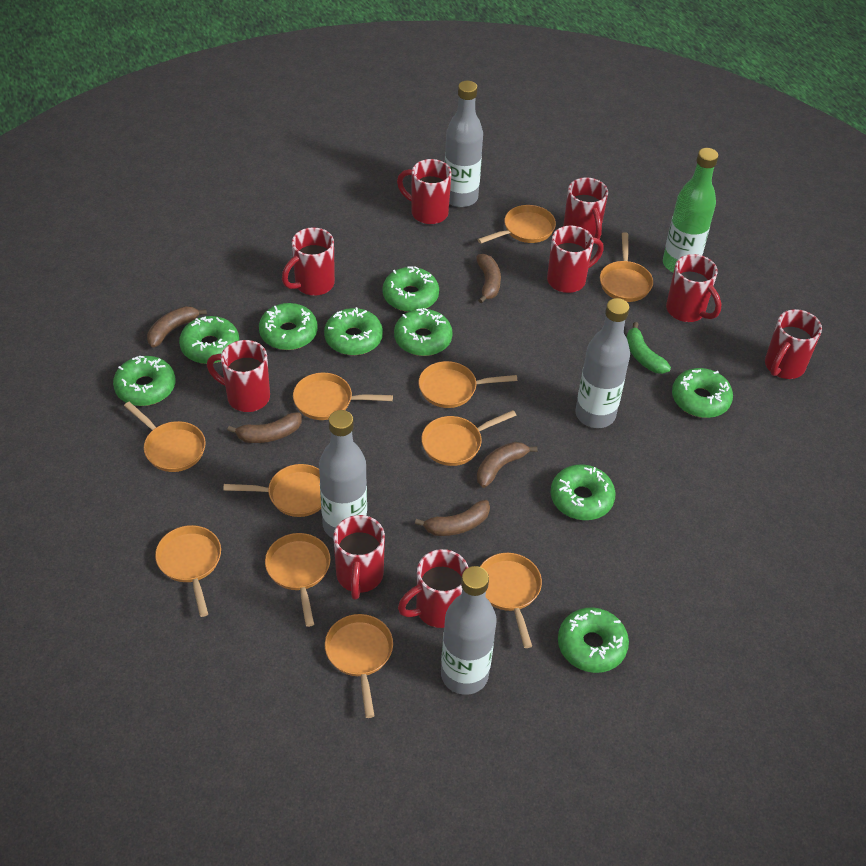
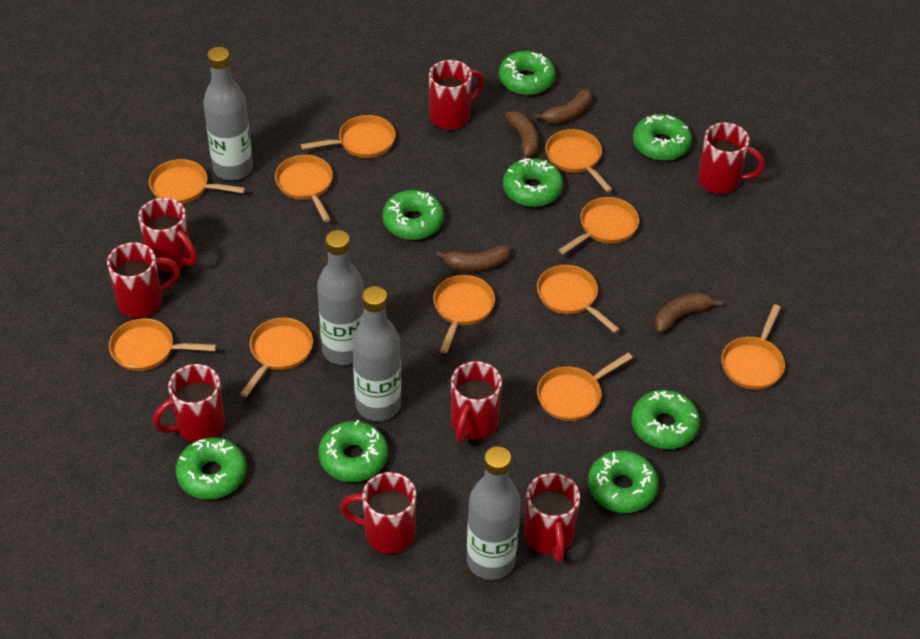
brown banana: 5 -> 4
green banana: 1 -> 0
green bottle: 1 -> 0
green donut: 9 -> 8
red mug: 9 -> 8

